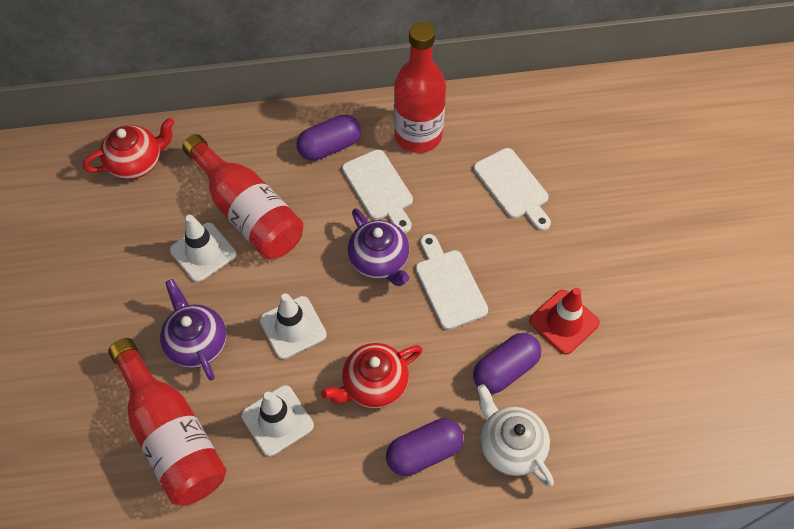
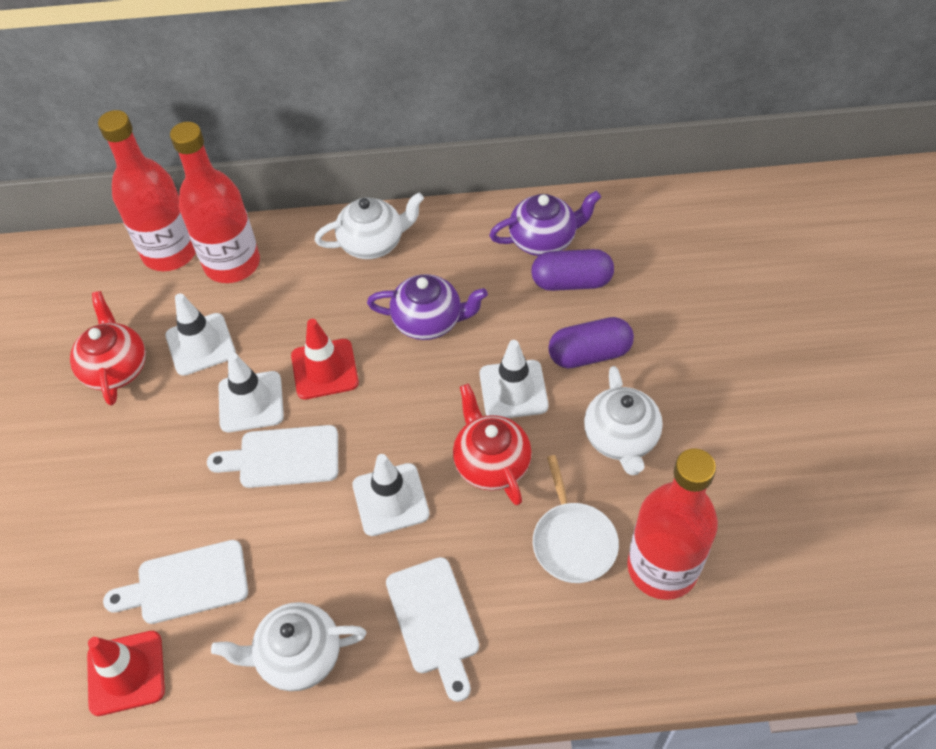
purple capsule: 3 -> 2
red traffic cone: 1 -> 2
white pan: 0 -> 1
white teapot: 1 -> 3
white traffic cone: 3 -> 4

